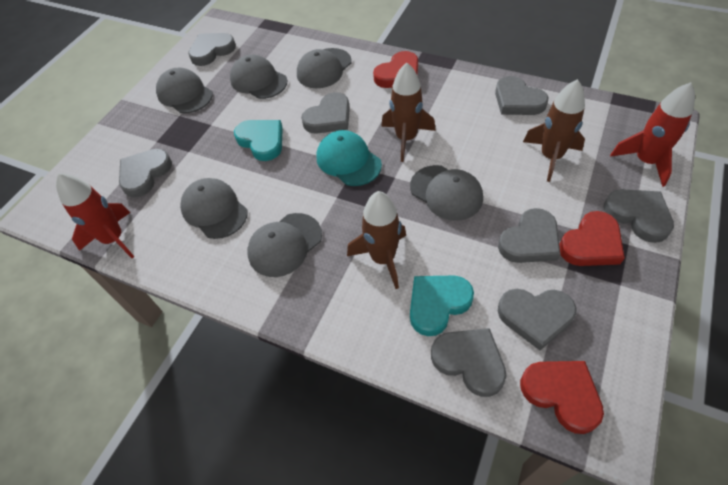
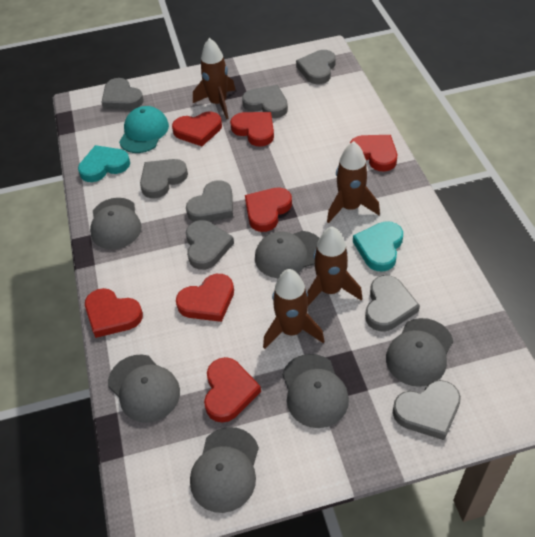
brown rocket: 3 -> 4
red heart: 3 -> 7
red rocket: 2 -> 0

